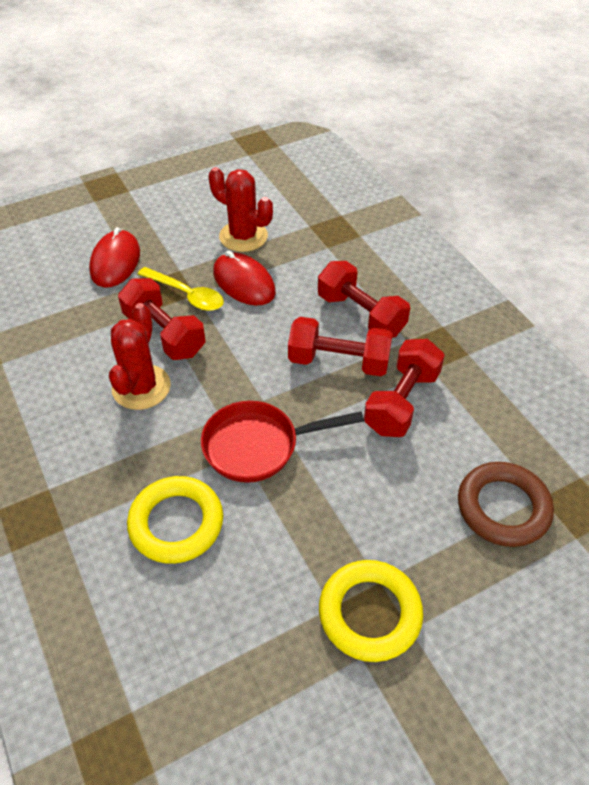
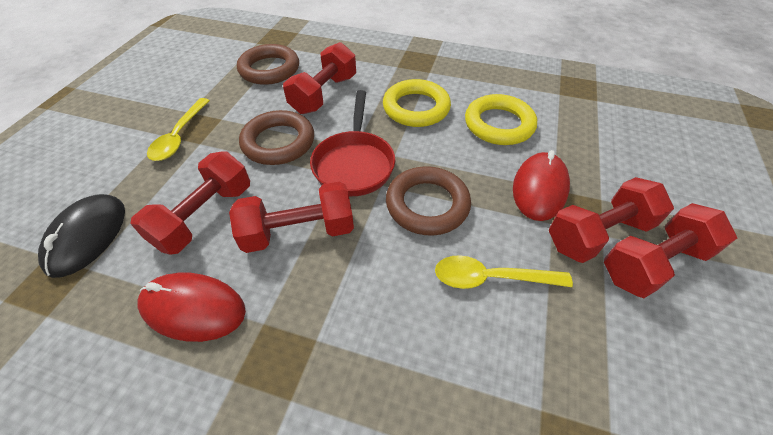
black mouse: 0 -> 1
brown ring: 1 -> 3
red cactus: 2 -> 0
red dumbbell: 4 -> 5
yellow spoon: 1 -> 2

